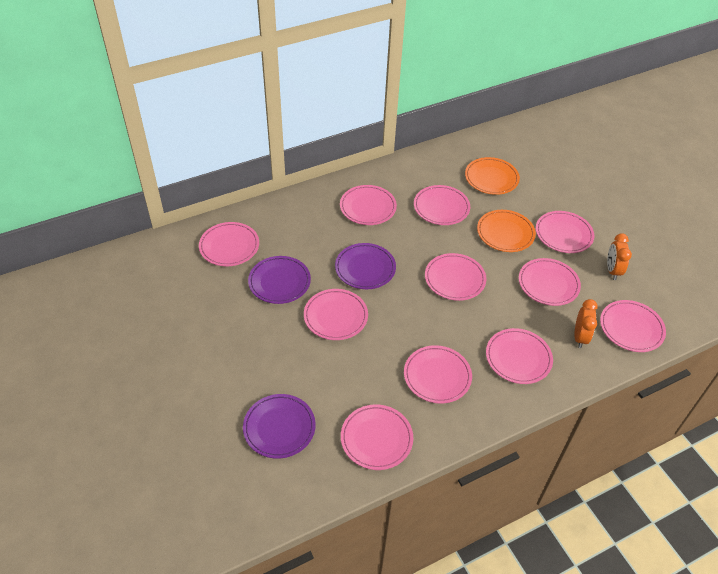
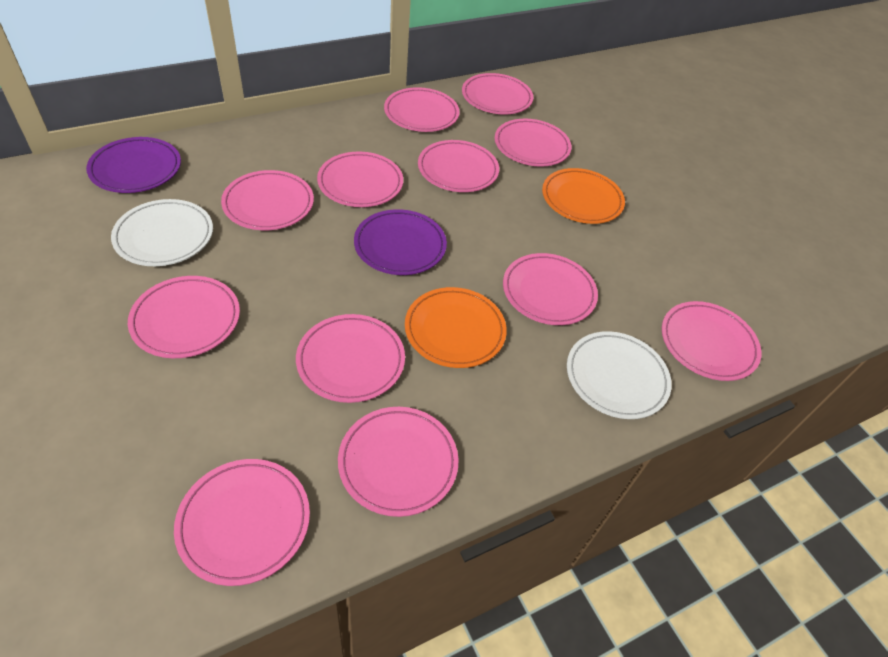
orange clock: 2 -> 0
pink plate: 11 -> 12
purple plate: 3 -> 2
white plate: 0 -> 2

